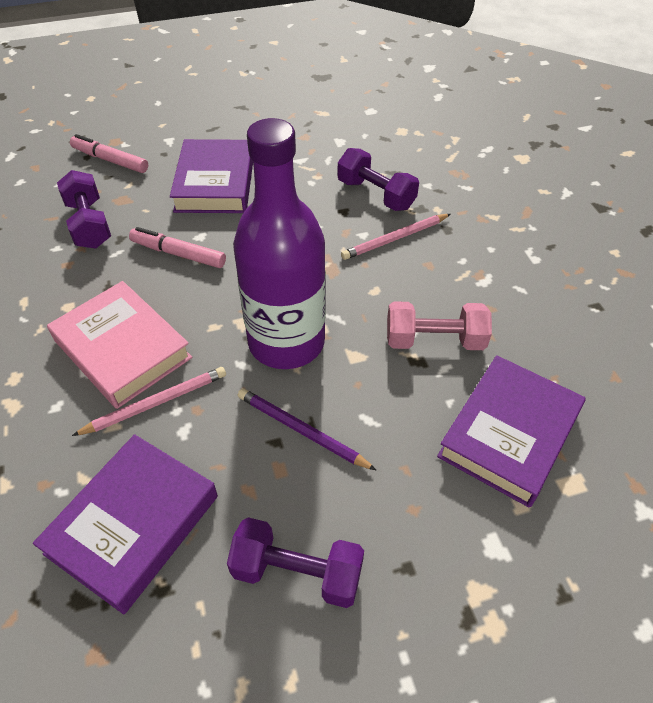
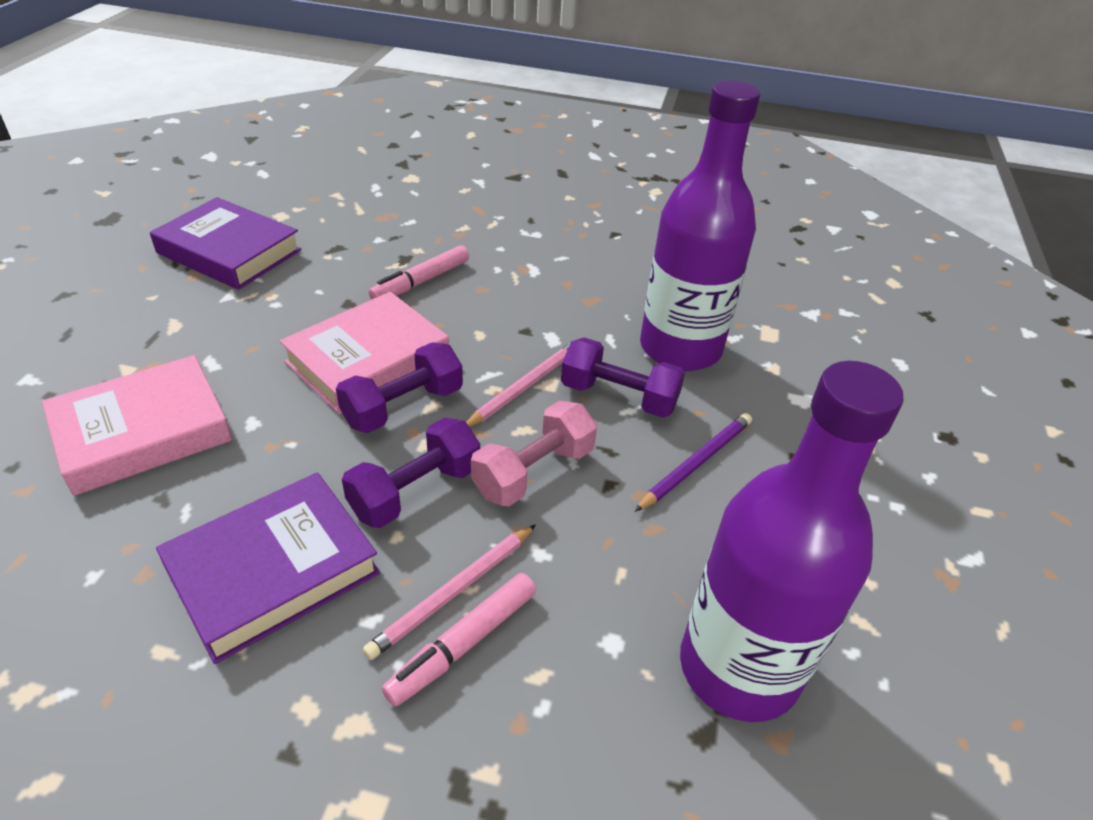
pink book: 1 -> 2
purple book: 3 -> 2
purple bottle: 1 -> 2

